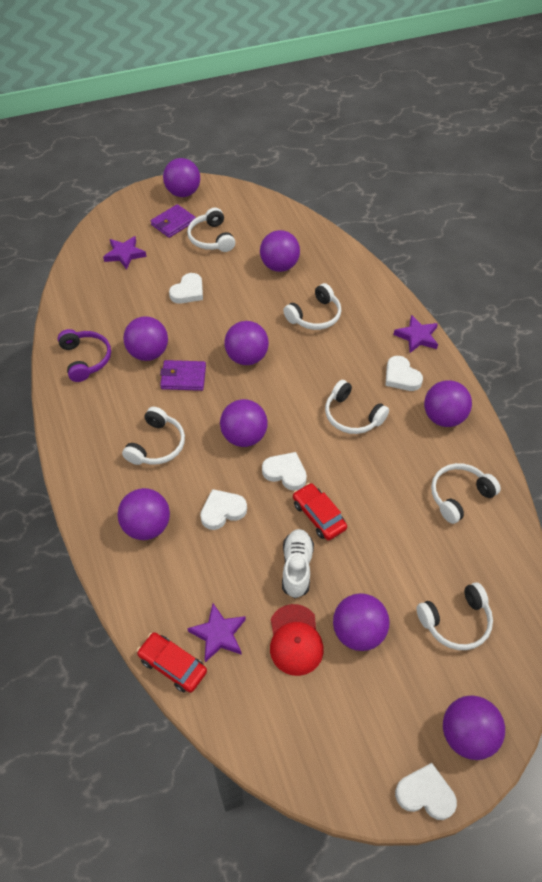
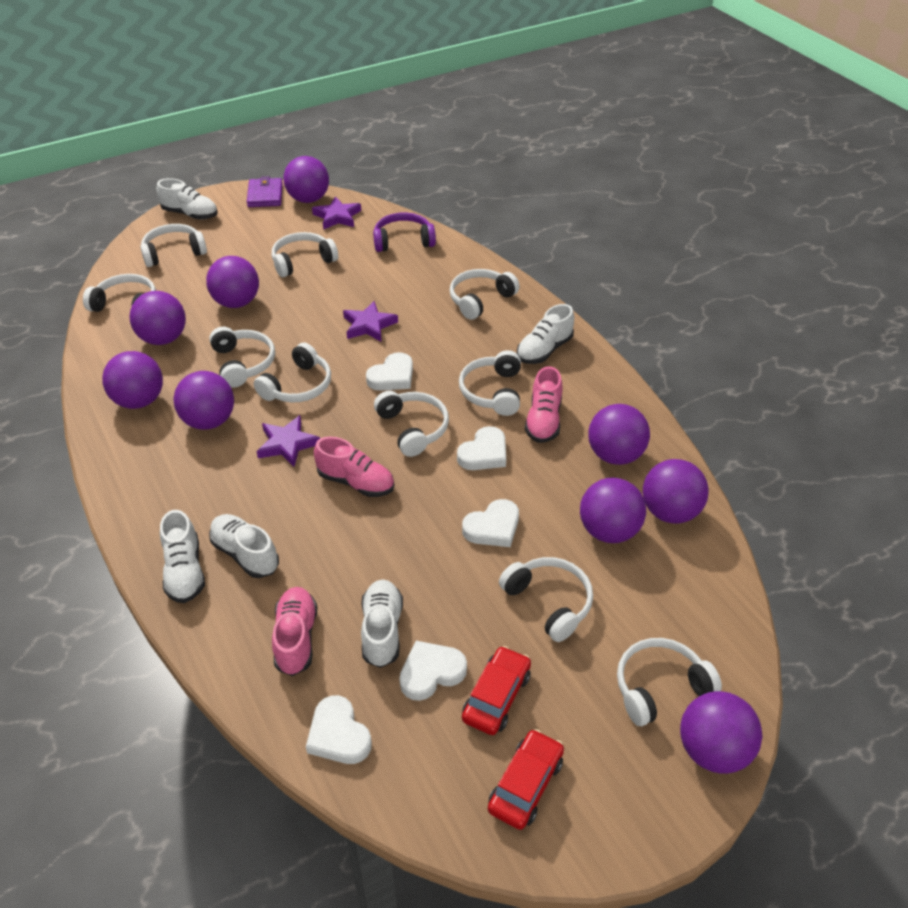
pink shoe: 0 -> 3
purple wallet: 2 -> 1
red cap: 1 -> 0
white headphones: 6 -> 10
white shoe: 1 -> 5

